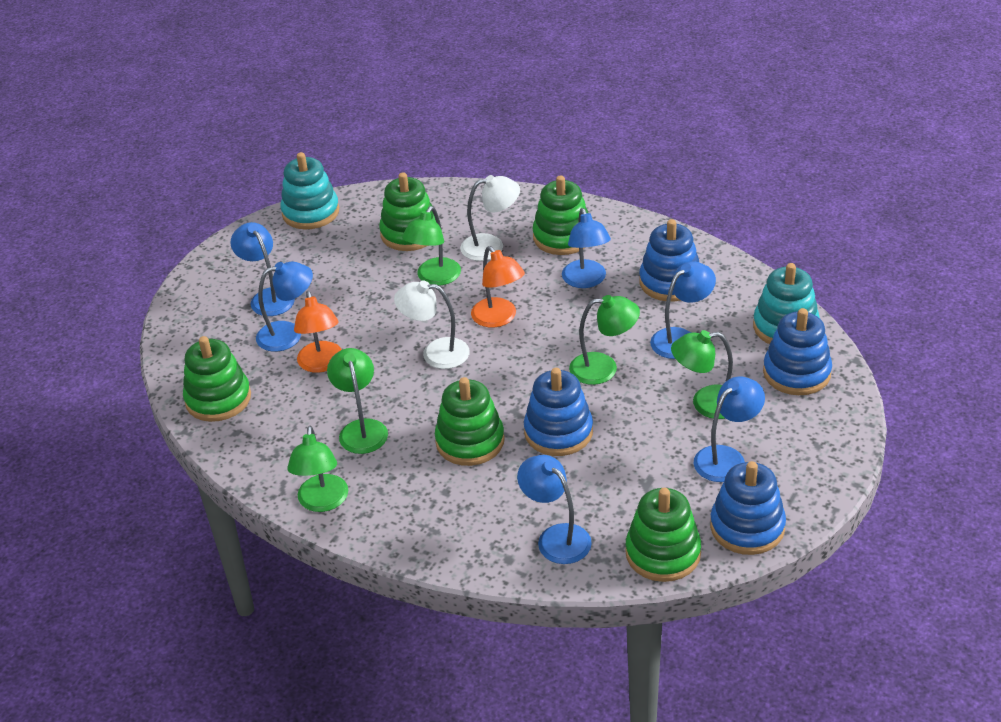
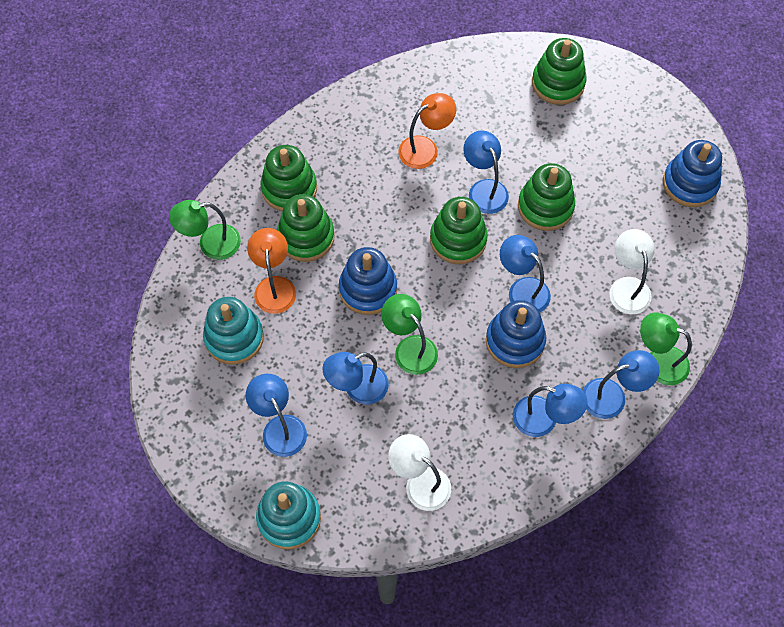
blue stacking toy: 4 -> 3
green lamp: 5 -> 3

